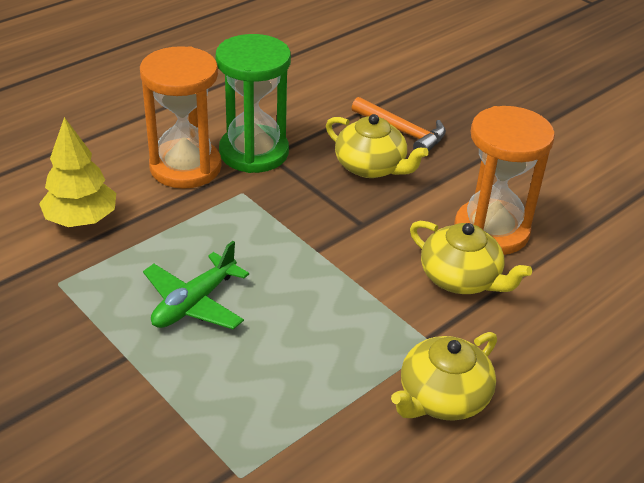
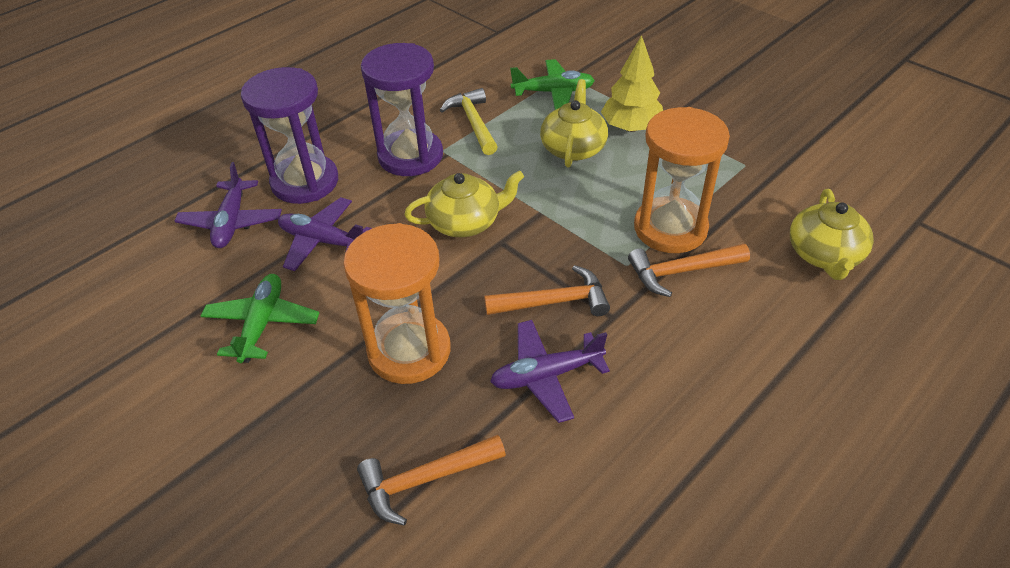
green hourglass: 1 -> 0
green plane: 1 -> 2
orange hammer: 1 -> 3
purple hourglass: 0 -> 2
purple plane: 0 -> 3
yellow hammer: 0 -> 1

